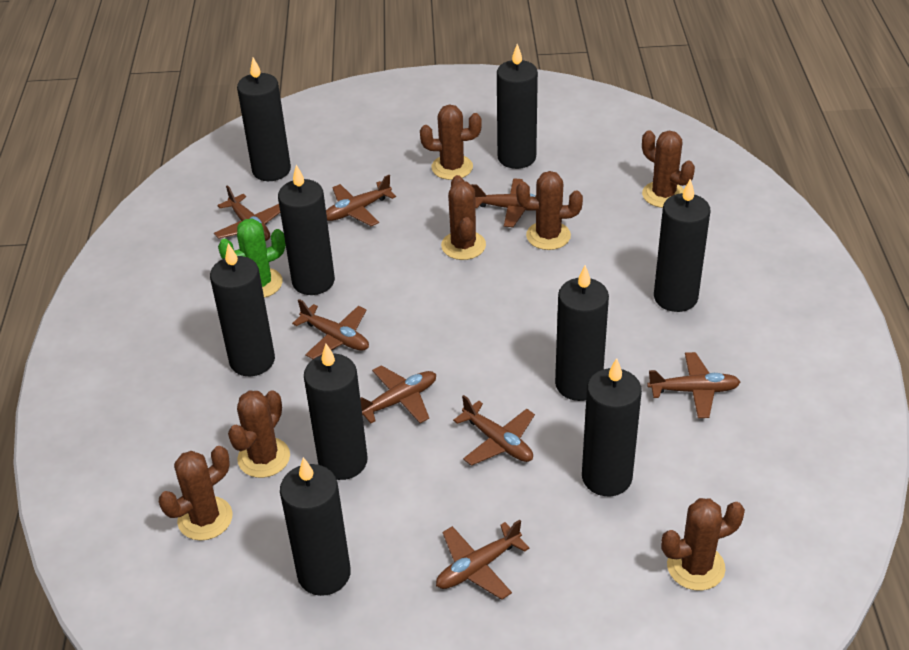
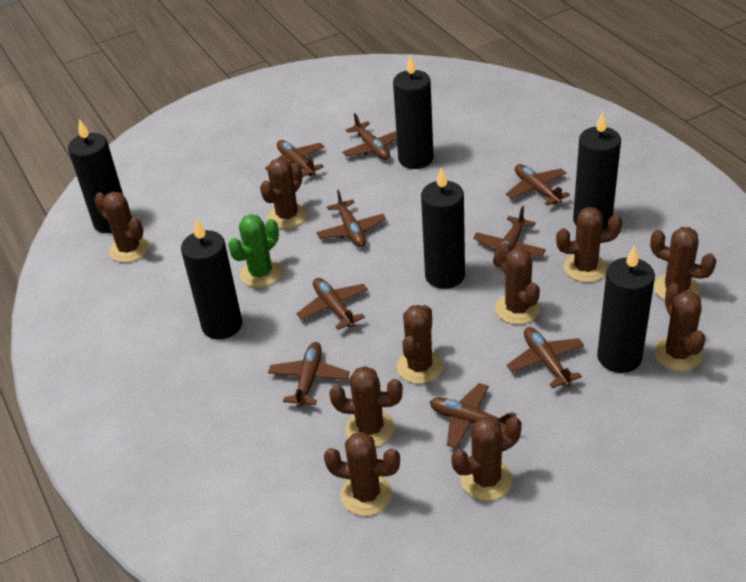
black candle: 9 -> 6
brown cactus: 7 -> 10
brown plane: 8 -> 9

